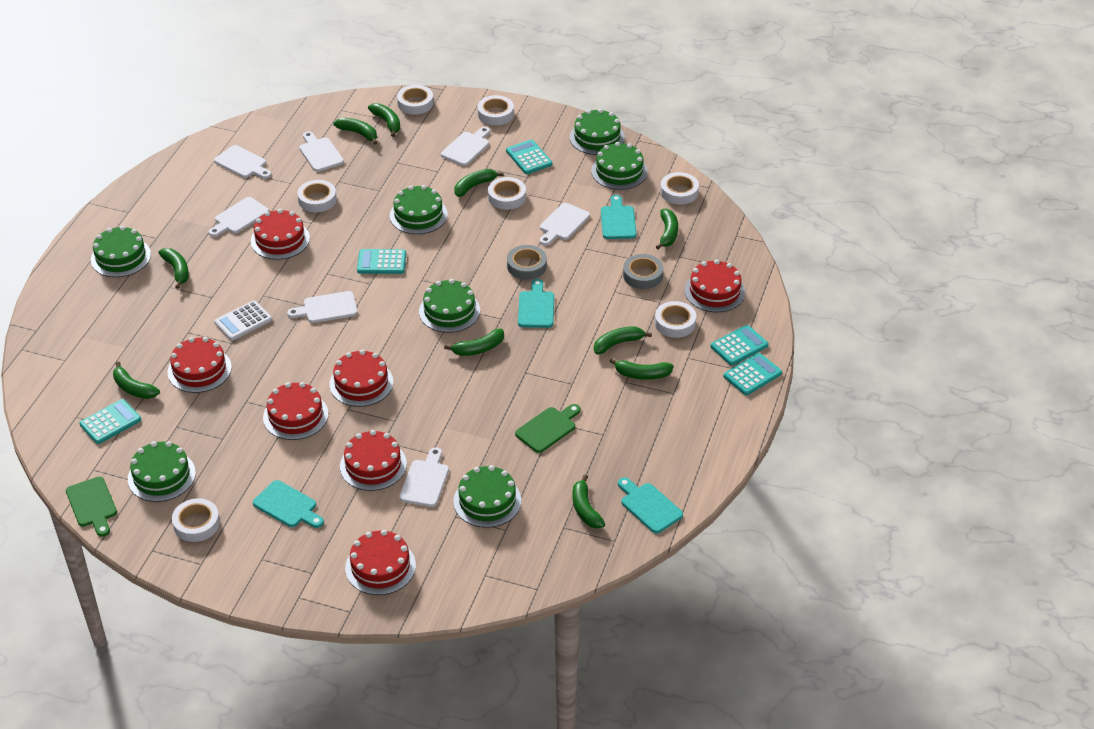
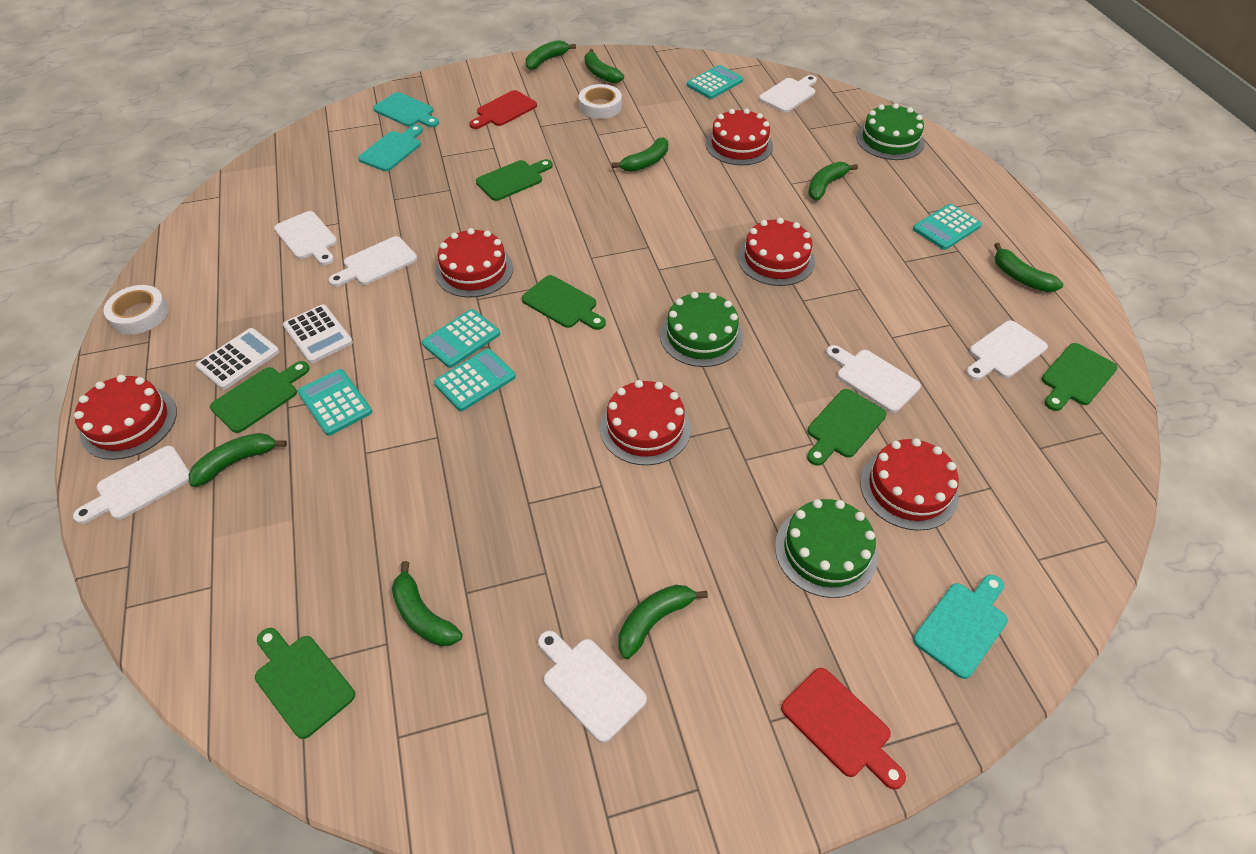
green banana: 10 -> 8
green cake: 7 -> 3
green cutting board: 2 -> 6
grey tape: 2 -> 0
red cake: 7 -> 6
red cutting board: 0 -> 2
turquoise cutting board: 4 -> 3
white calculator: 1 -> 2
white tape: 7 -> 2

